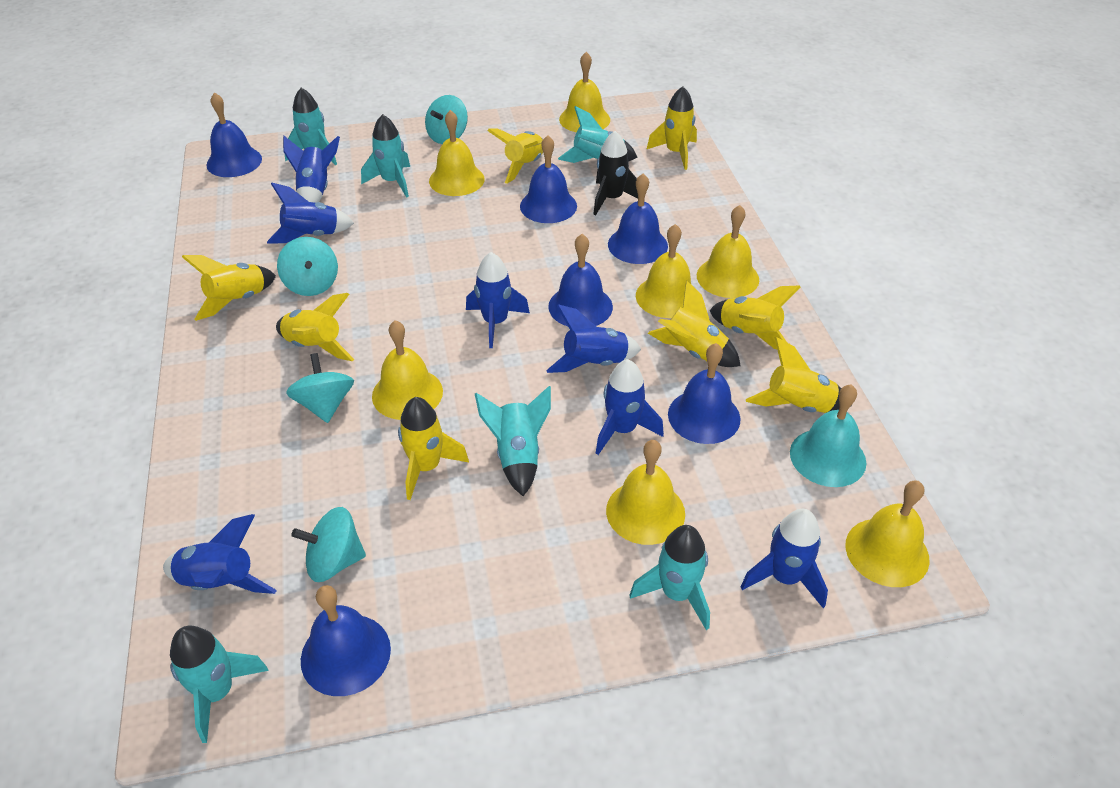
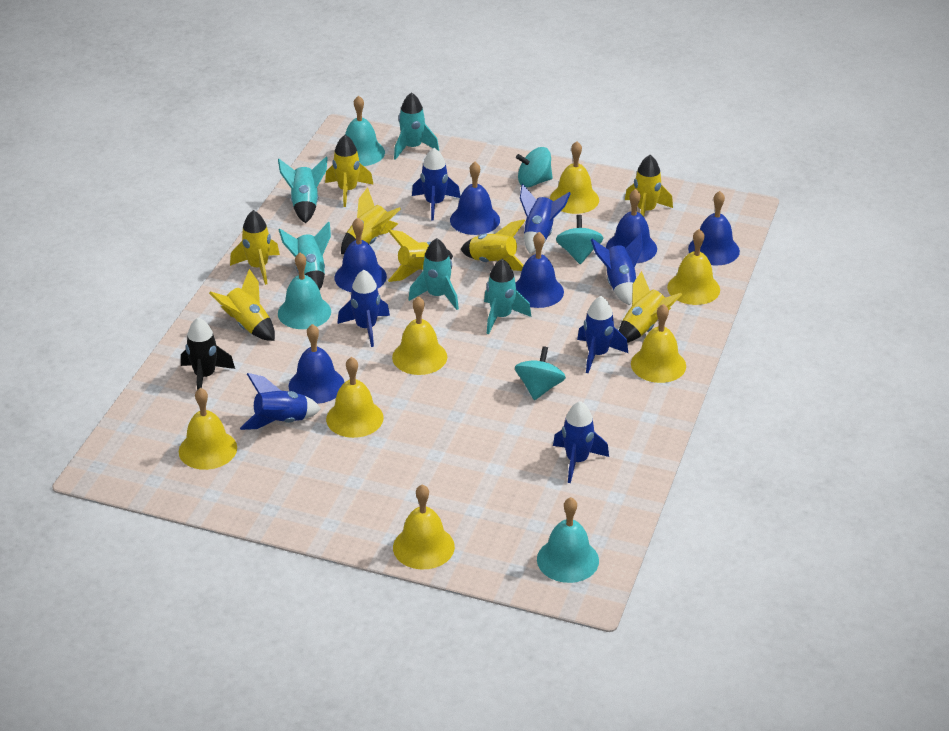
turquoise bell: 1 -> 3
turquoise rocket: 6 -> 5
turquoise spinning top: 4 -> 3

